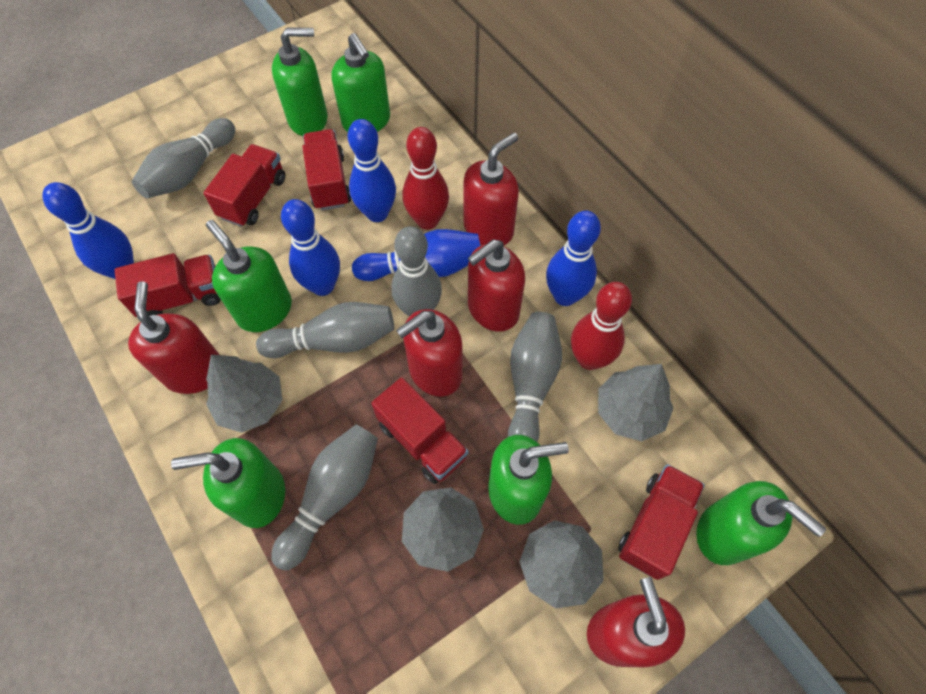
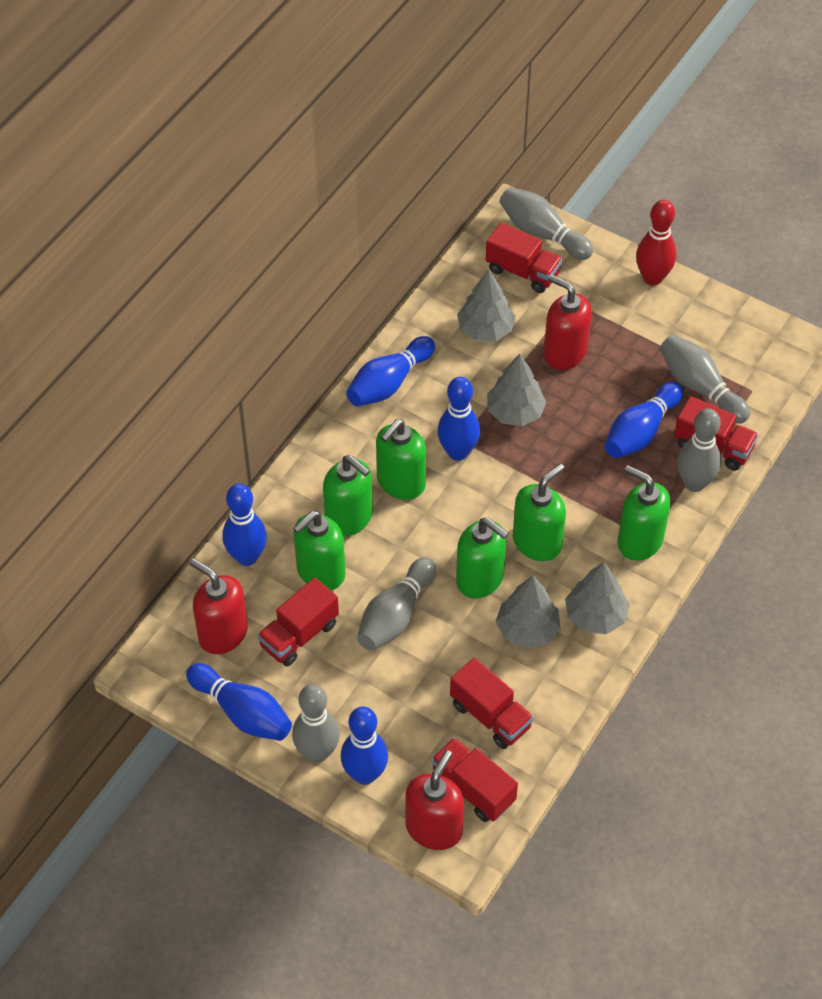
blue bowling pin: 5 -> 6
red bowling pin: 2 -> 1
red soap dispenser: 5 -> 3

